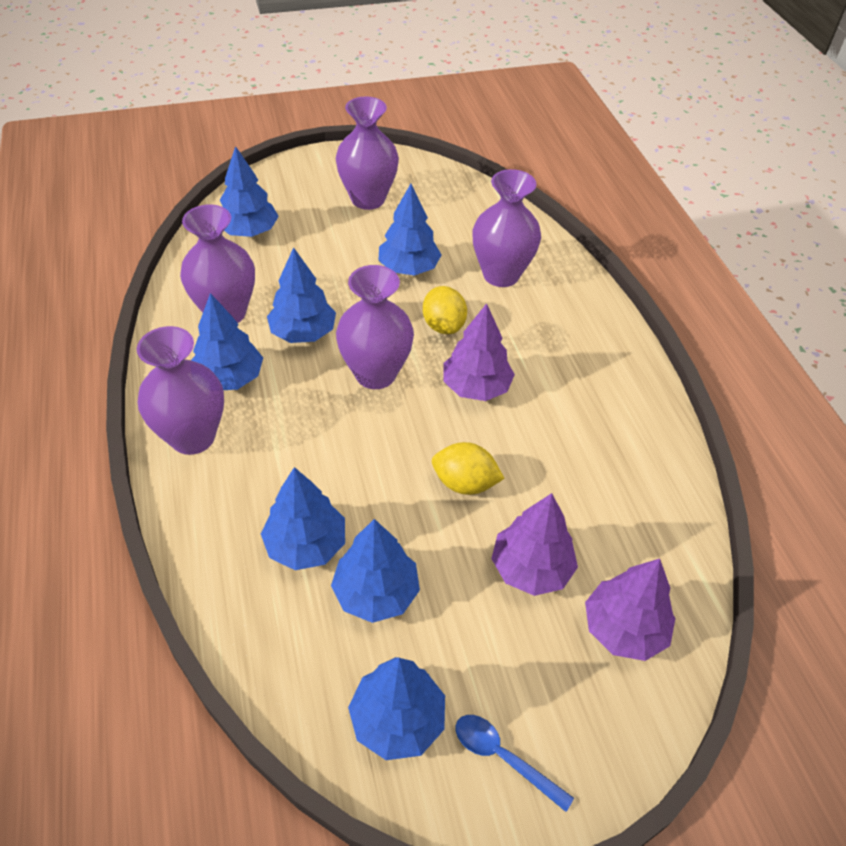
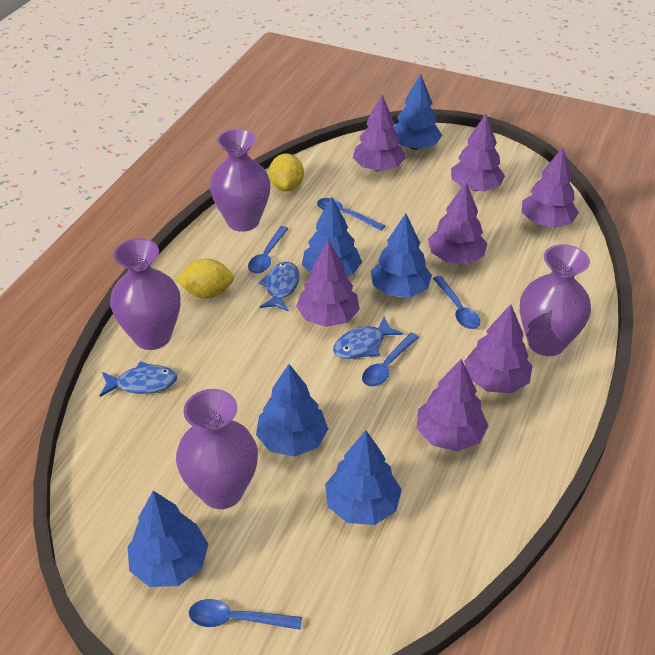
blue fish: 0 -> 3
blue spoon: 1 -> 5
blue tree: 7 -> 6
purple tree: 3 -> 7
purple vase: 5 -> 4

